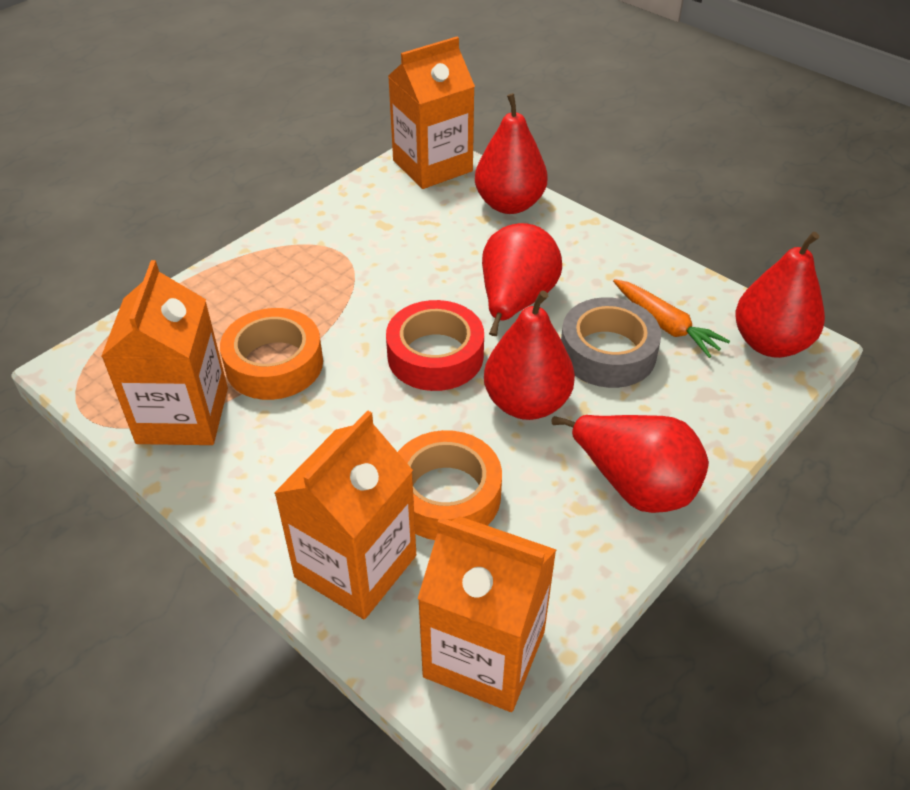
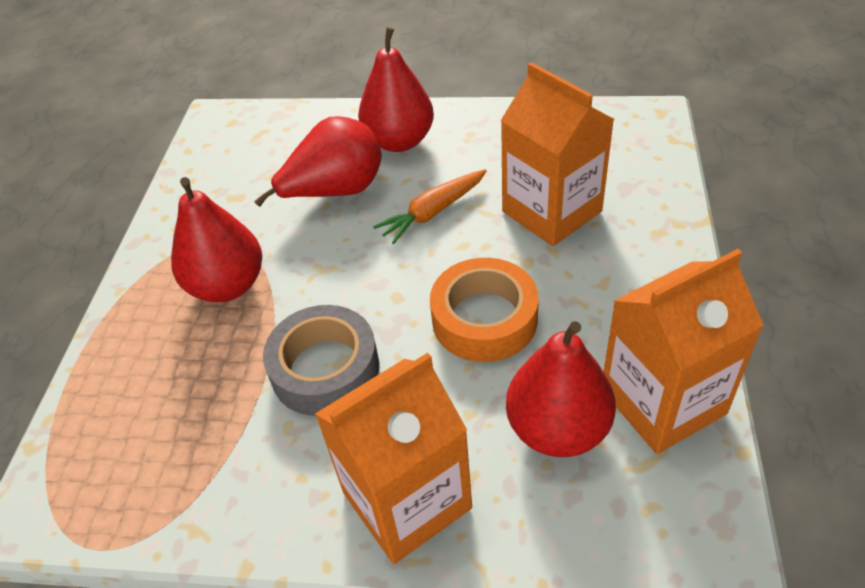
orange carton: 4 -> 3
orange tape: 2 -> 1
red pear: 5 -> 4
red tape: 1 -> 0

